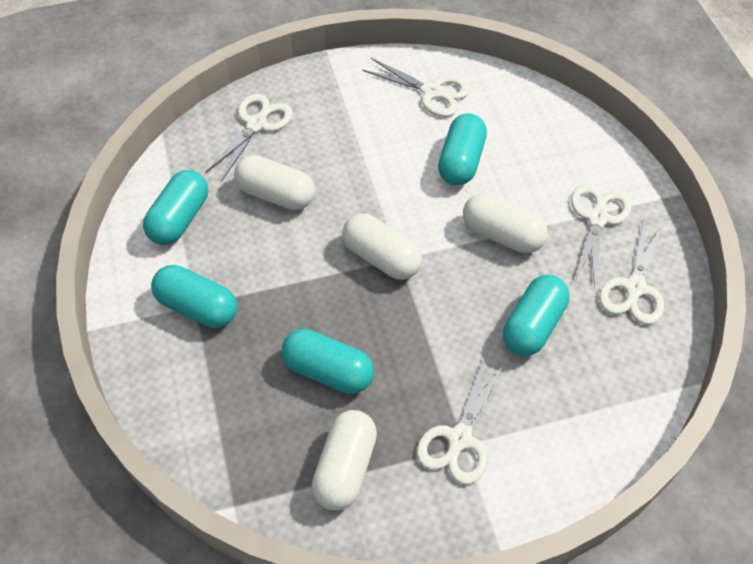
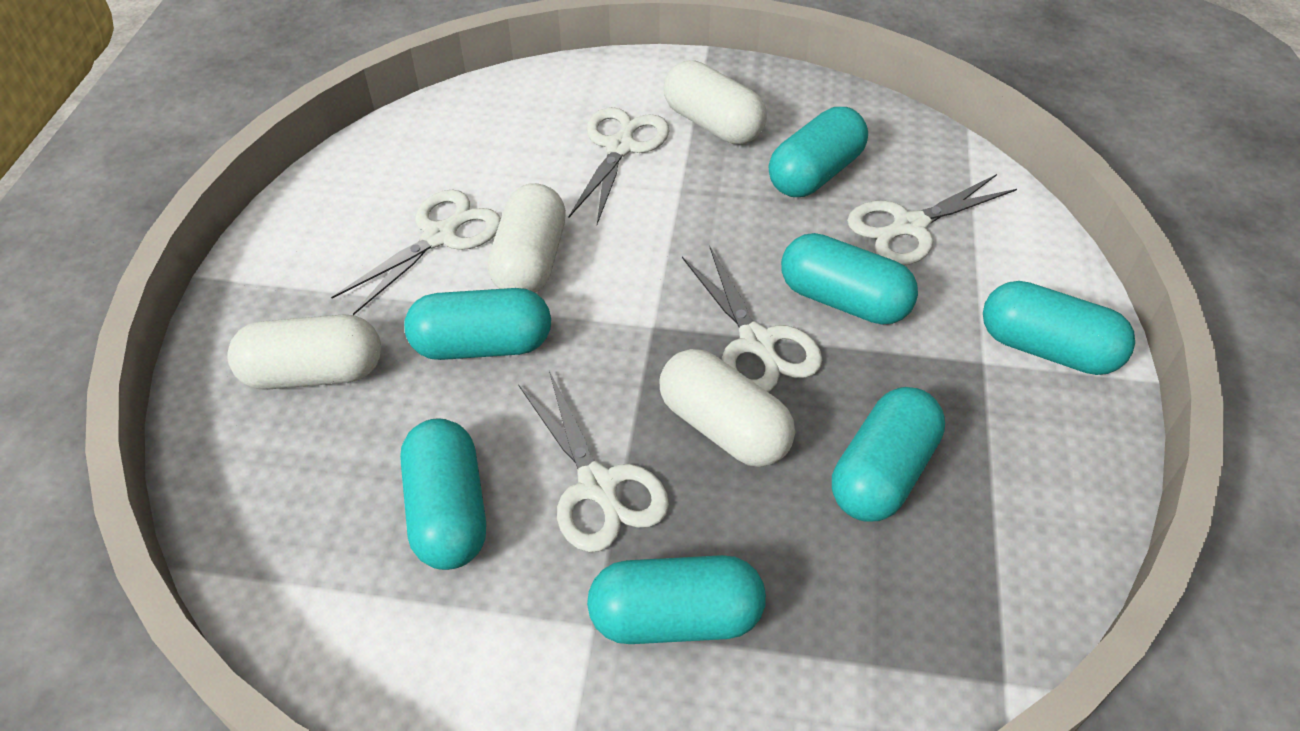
turquoise capsule: 5 -> 7

